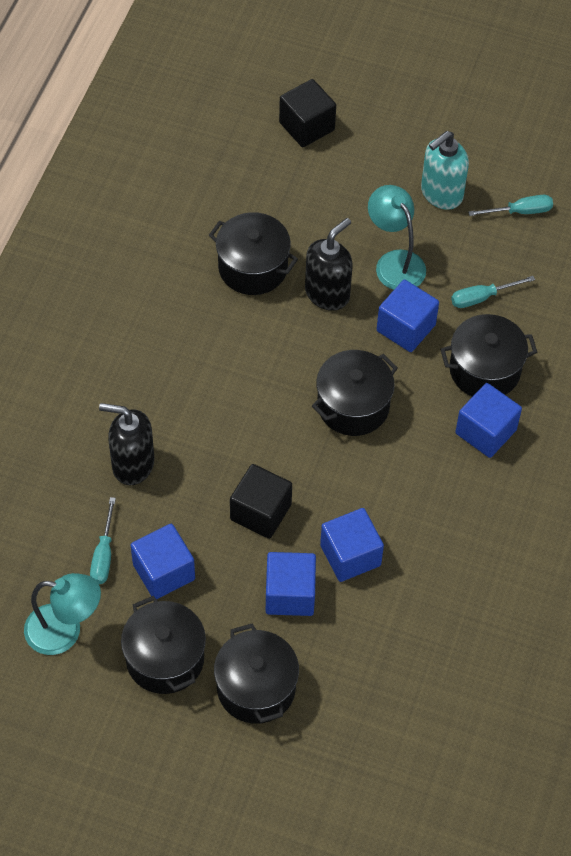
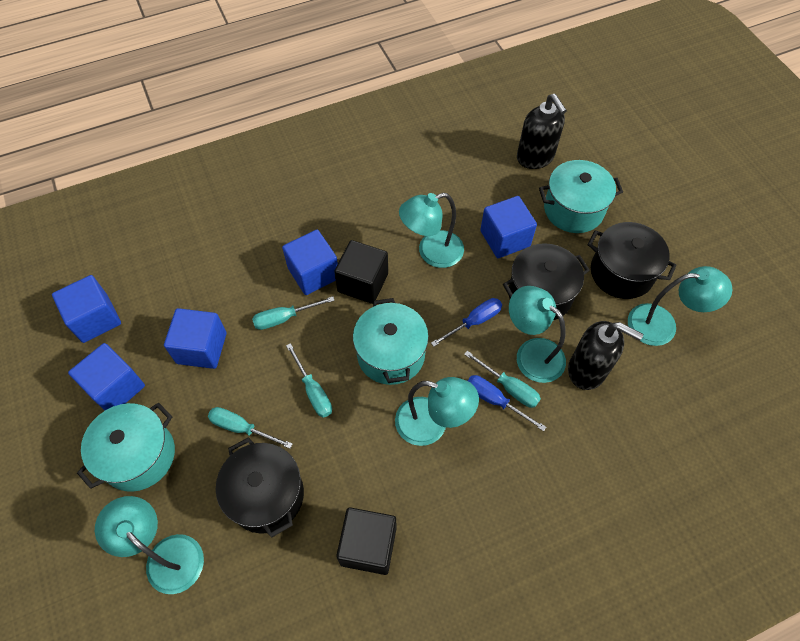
black pot: 5 -> 3
blue screwdriver: 0 -> 2
turquoise lamp: 2 -> 5
turquoise pot: 0 -> 3
turquoise screwdriver: 3 -> 4
turquoise soap dispenser: 1 -> 0

